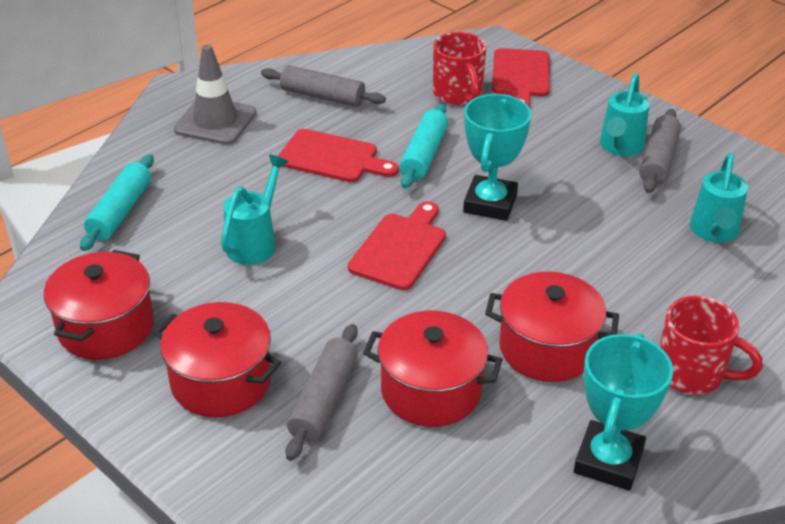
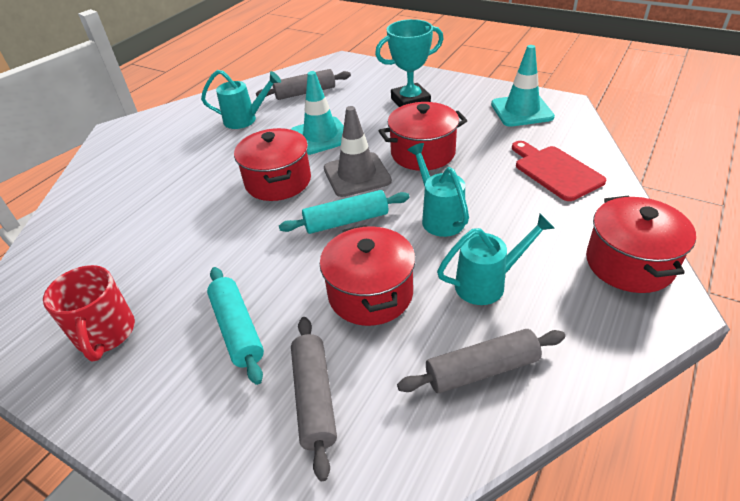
red cutting board: 3 -> 1
red mug: 2 -> 1
turquoise traffic cone: 0 -> 2
turquoise trophy: 2 -> 1

